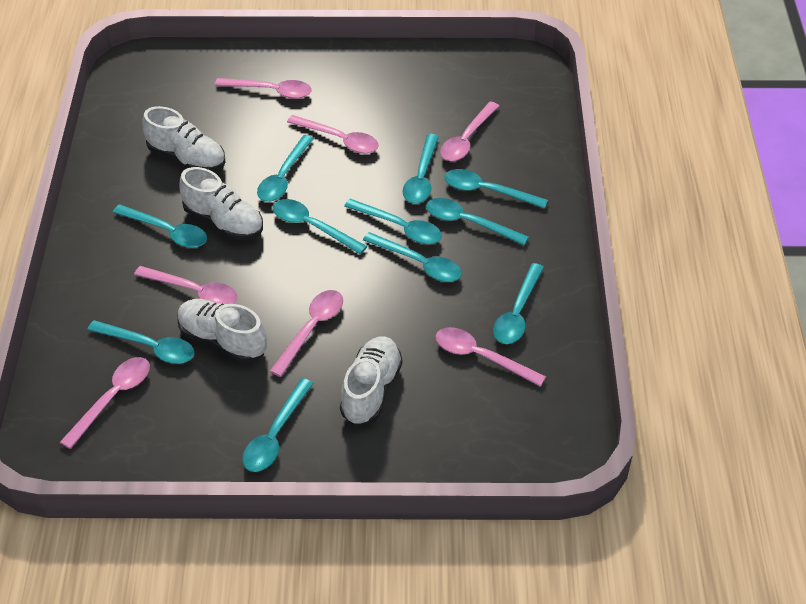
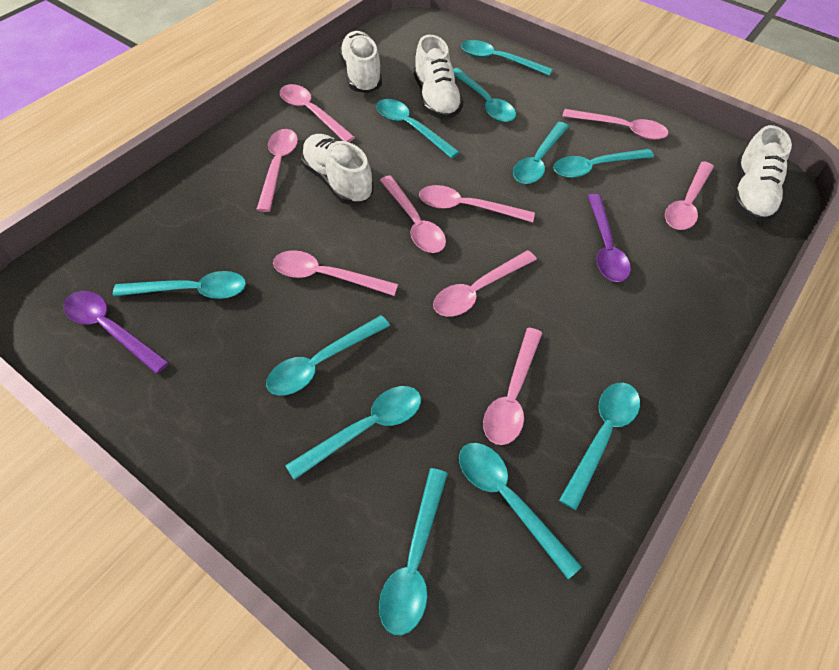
pink spoon: 7 -> 9
purple spoon: 0 -> 2

